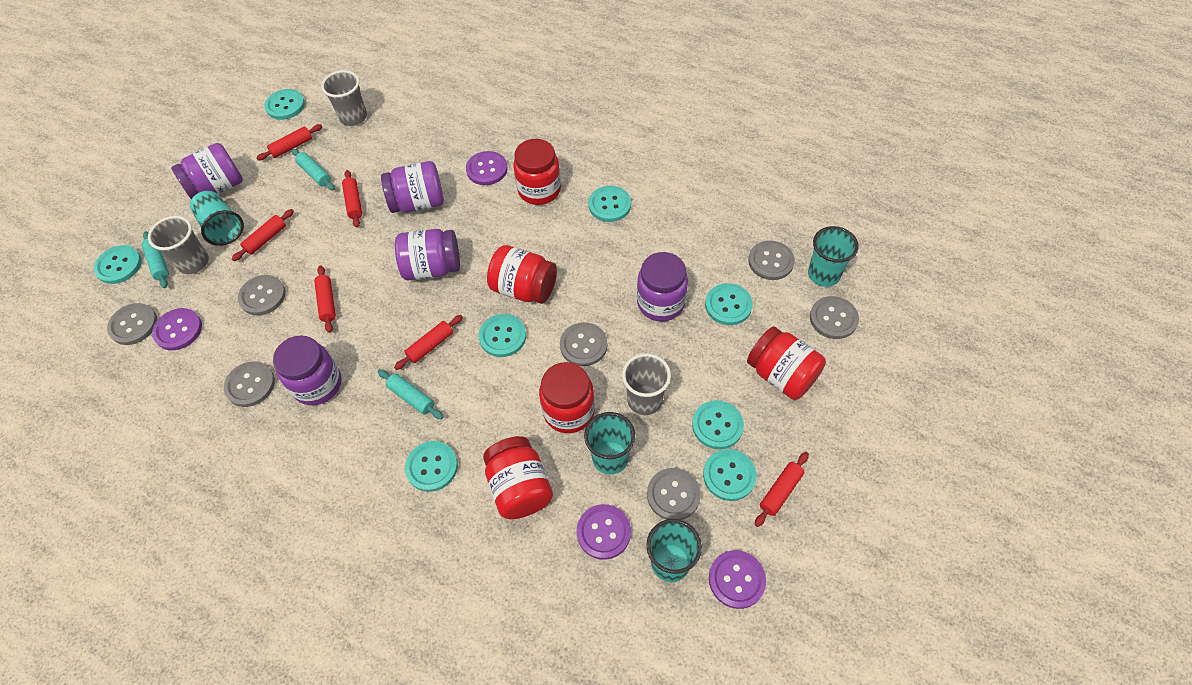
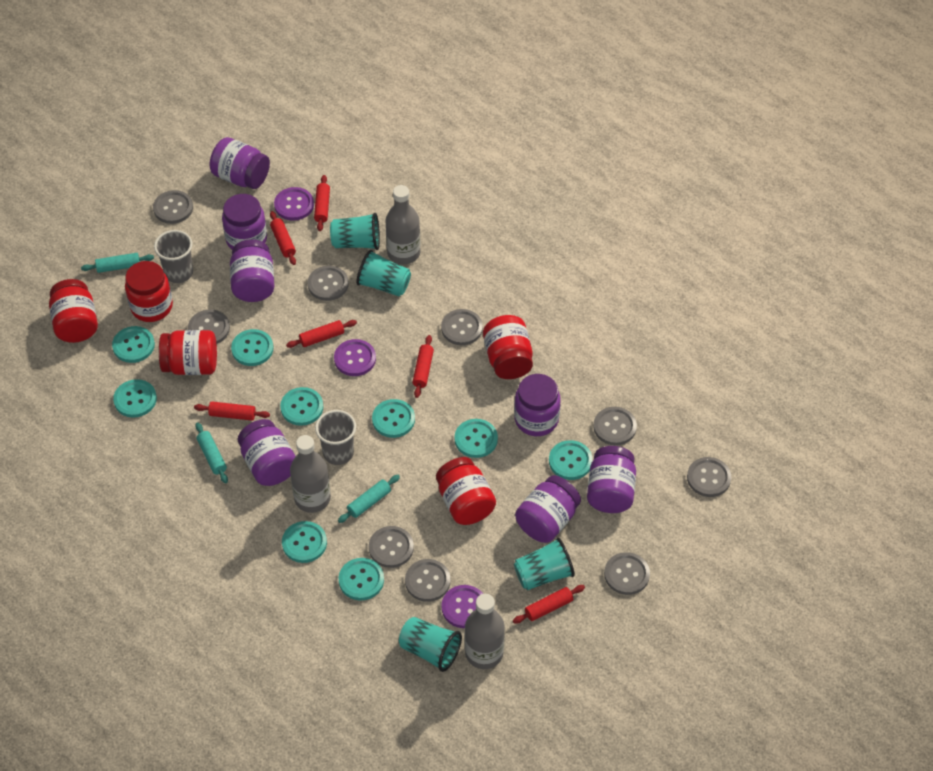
grey bottle: 0 -> 3
grey button: 7 -> 9
grey cup: 3 -> 2
purple button: 4 -> 3
purple jar: 5 -> 7
turquoise button: 8 -> 9

